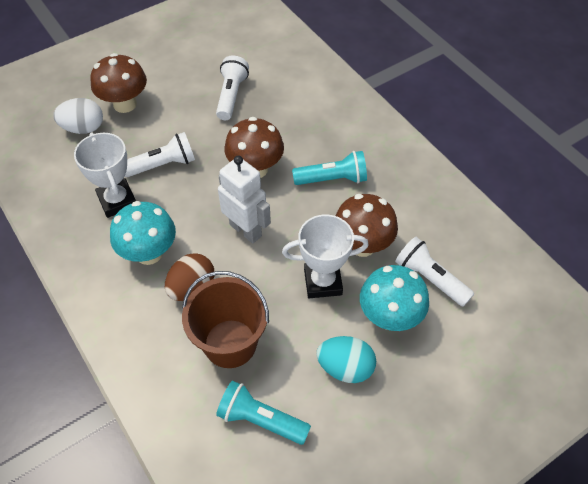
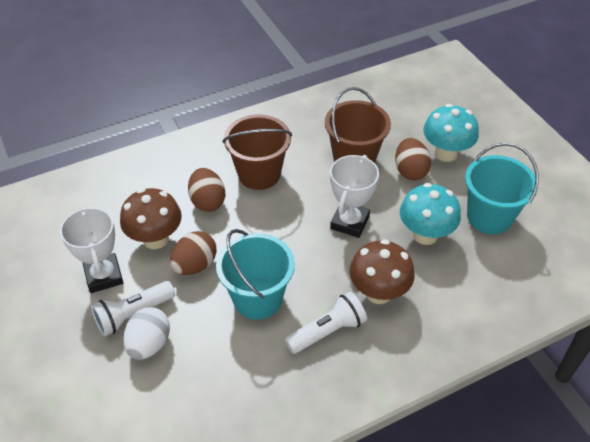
brown bucket: 1 -> 2
brown egg: 1 -> 3
brown mushroom: 3 -> 2
turquoise bucket: 0 -> 2
turquoise egg: 1 -> 0
turquoise flashlight: 2 -> 0
white flashlight: 3 -> 2
white robot: 1 -> 0

